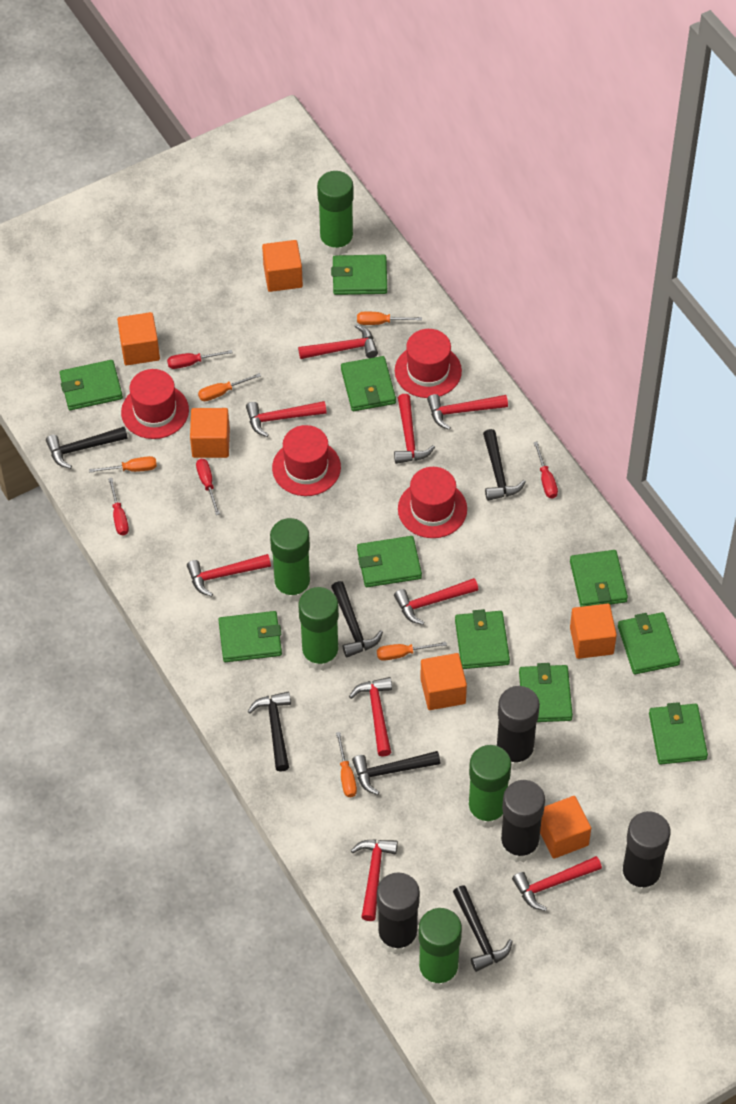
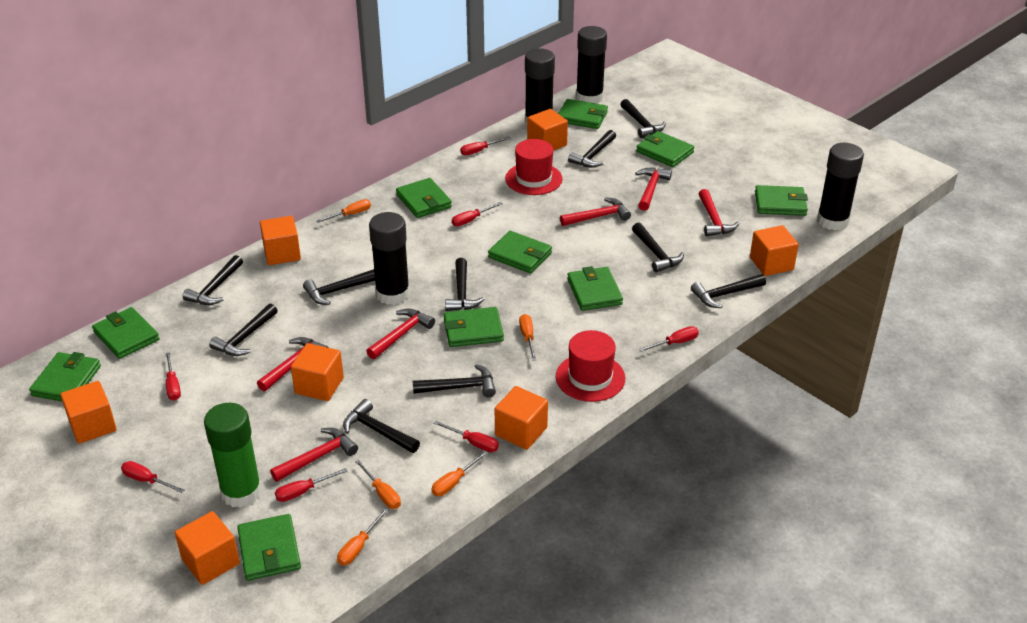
black hammer: 6 -> 10
green glue stick: 5 -> 1
orange cube: 6 -> 7
red hammer: 9 -> 6
red hat: 4 -> 2
red screwdriver: 4 -> 7

